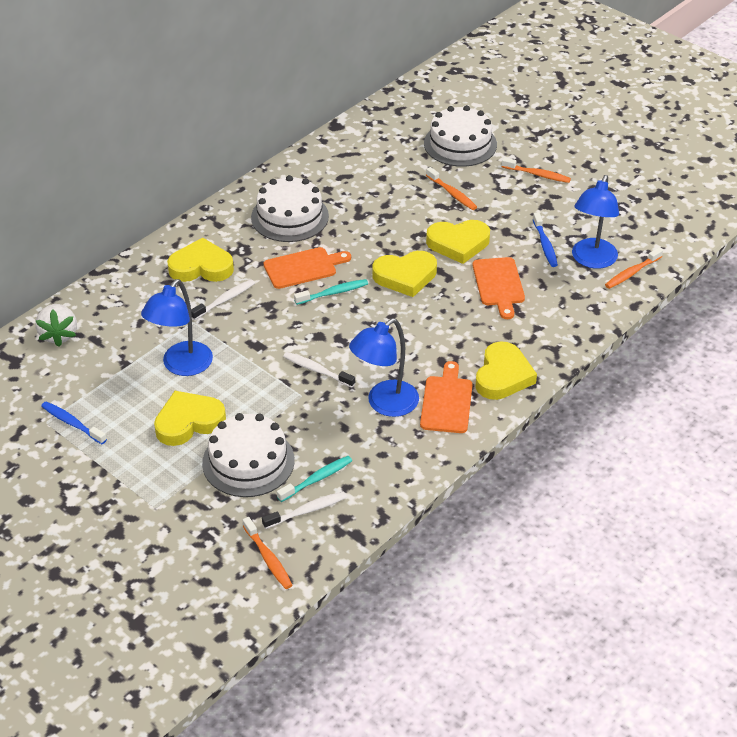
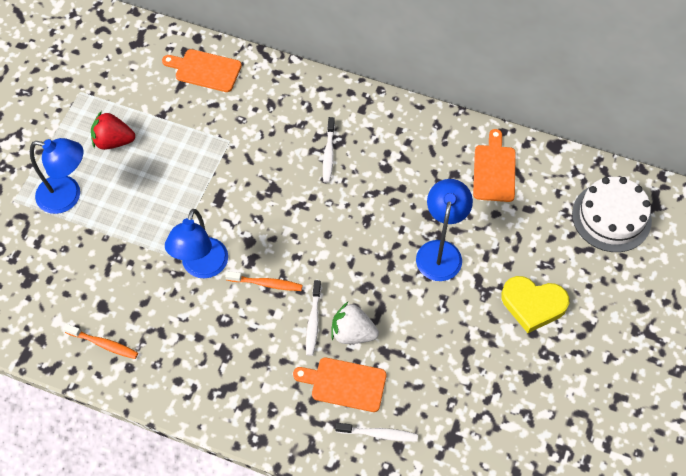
blue toothbrush: 2 -> 0
orange toothbrush: 4 -> 2
red strawberry: 0 -> 1
turquoise toothbrush: 2 -> 0
white cake: 3 -> 1
yellow heart: 5 -> 1

